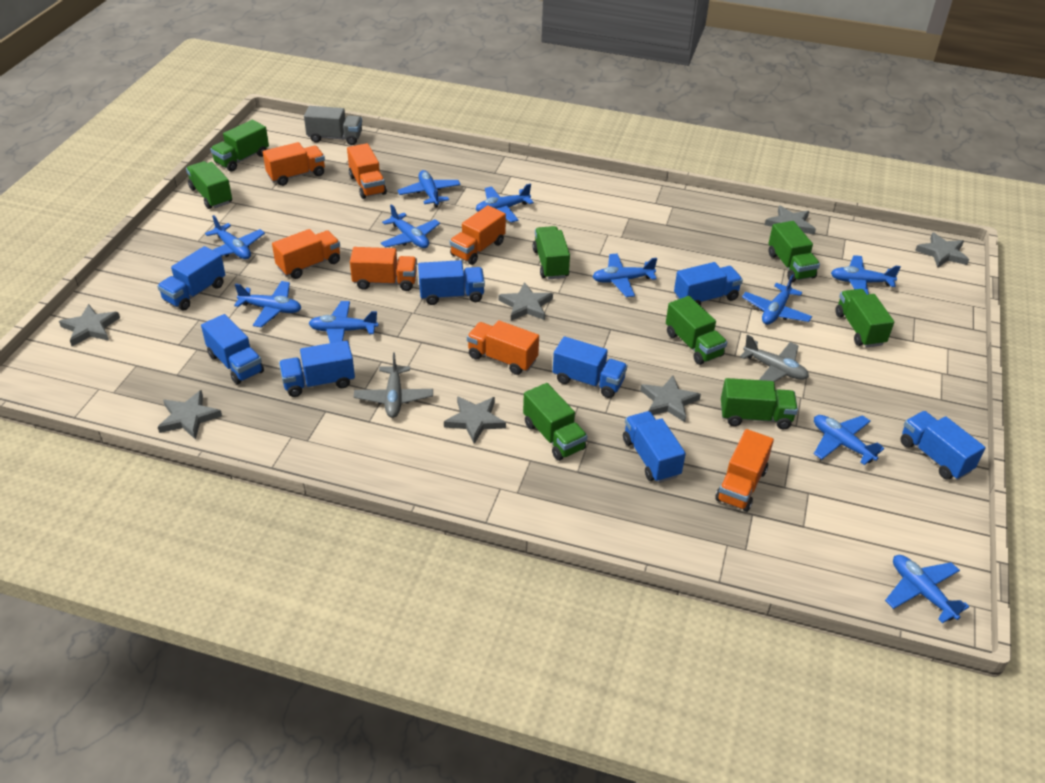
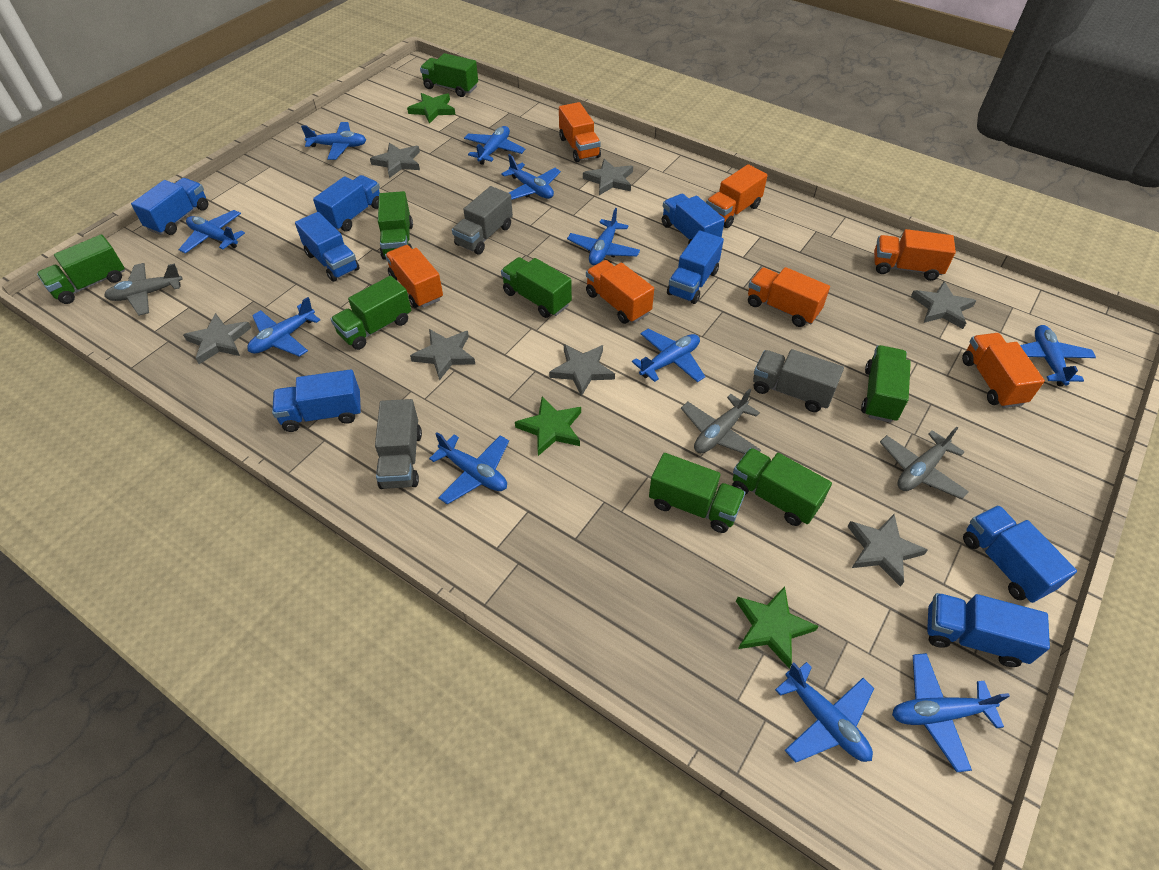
green star: 0 -> 3
grey plane: 2 -> 3
grey truck: 1 -> 3

